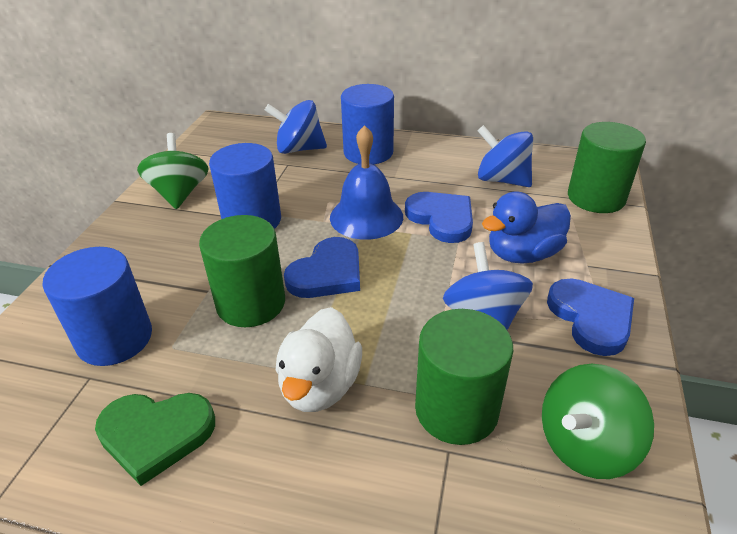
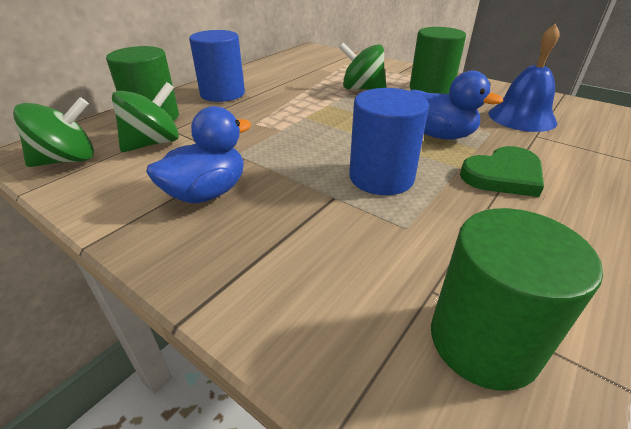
blue cylinder: 3 -> 2
blue duck: 1 -> 2
blue heart: 3 -> 0
blue spinning top: 3 -> 0
green spinning top: 2 -> 3
white duck: 1 -> 0

